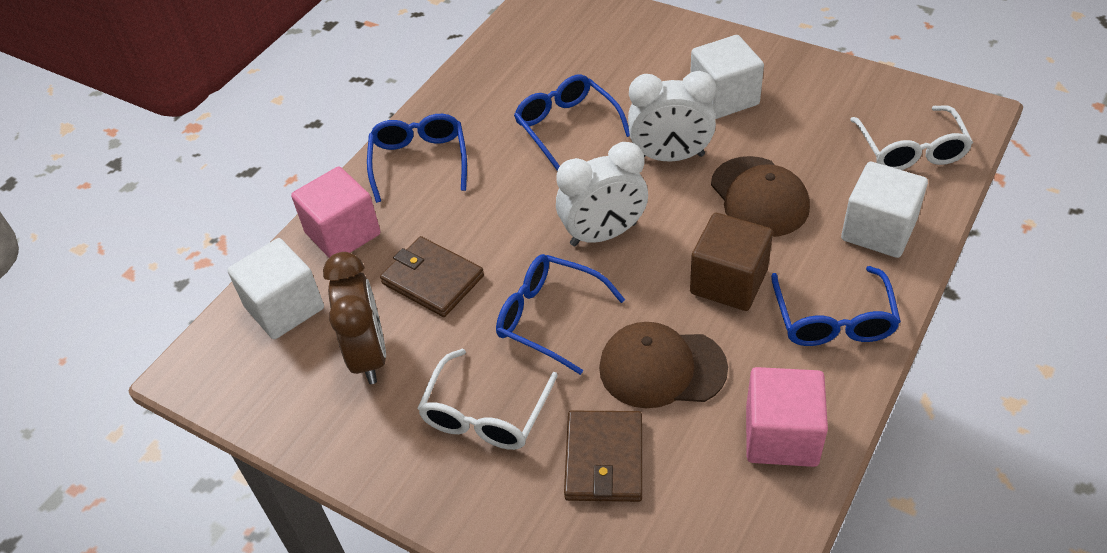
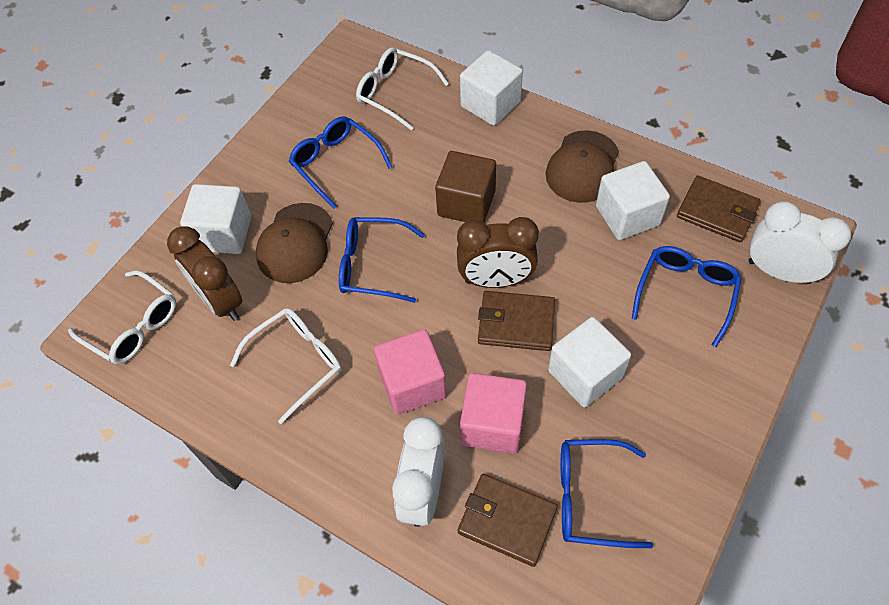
brown clock: 1 -> 2
brown wallet: 2 -> 3
white cube: 3 -> 4
white glasses: 2 -> 3

